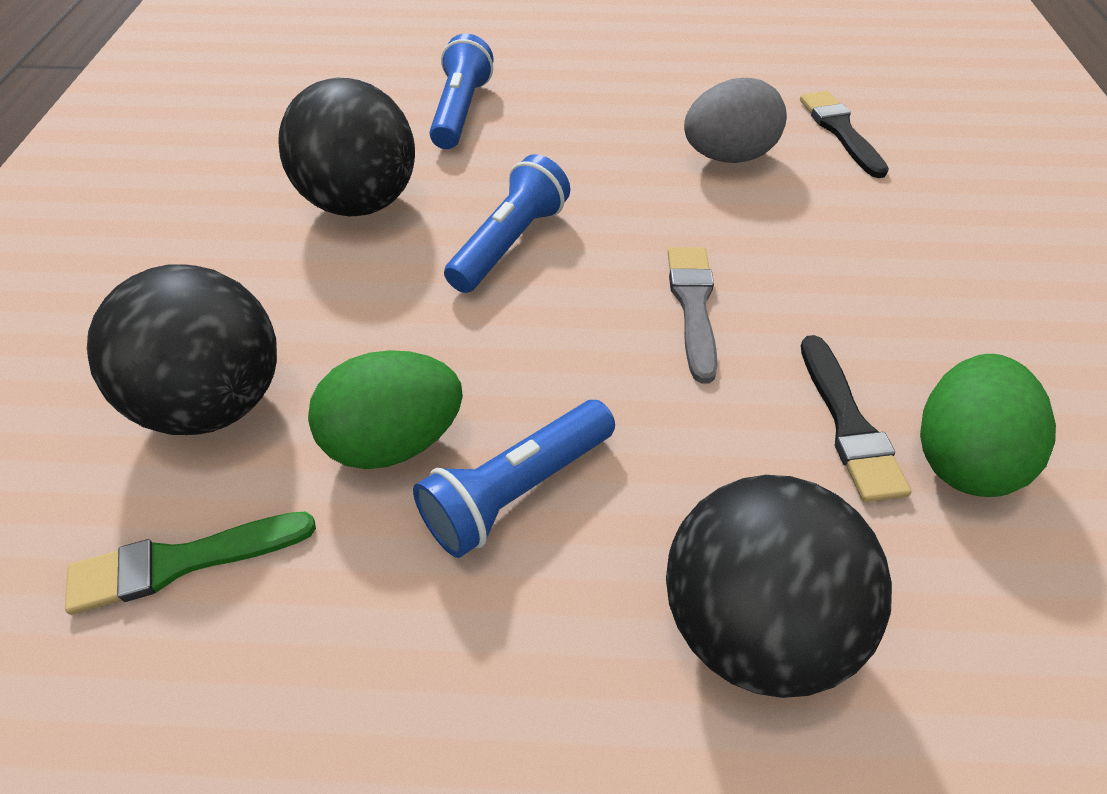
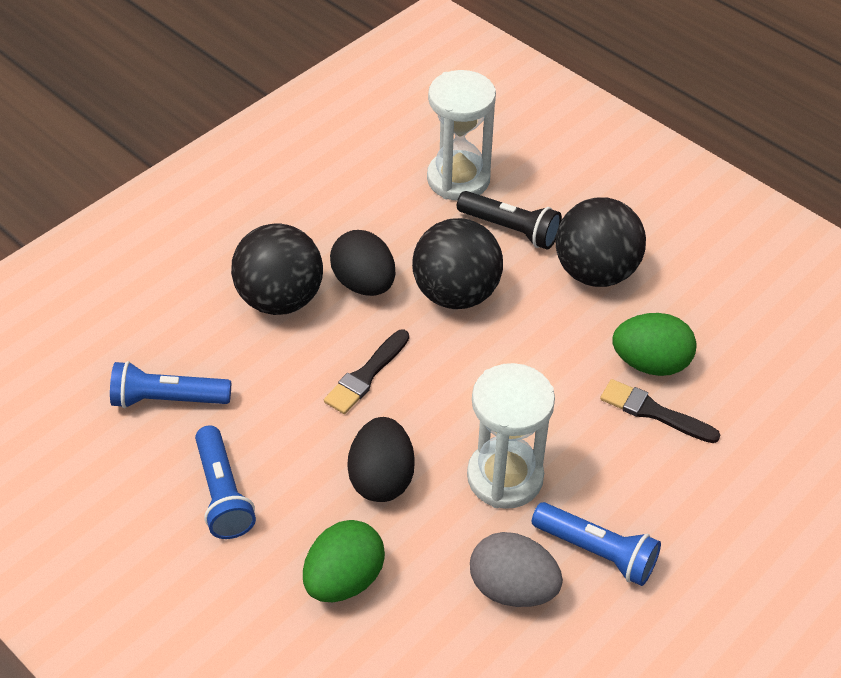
black egg: 0 -> 2
black flashlight: 0 -> 1
green brush: 1 -> 0
grey brush: 1 -> 0
white hourglass: 0 -> 2

